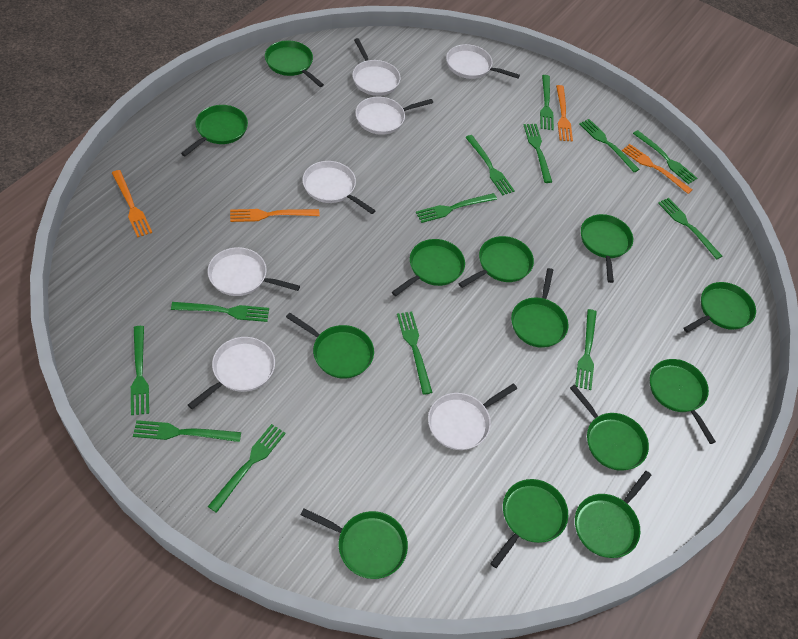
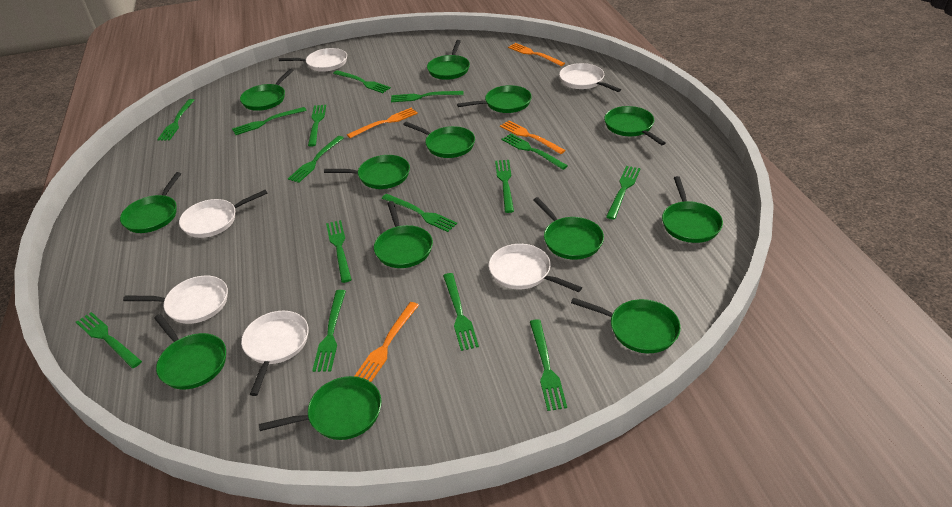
green fork: 13 -> 15
white pan: 7 -> 6

